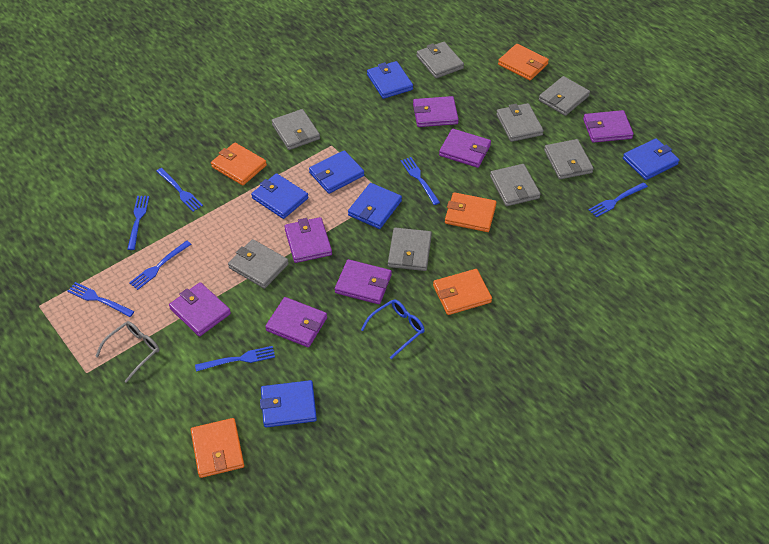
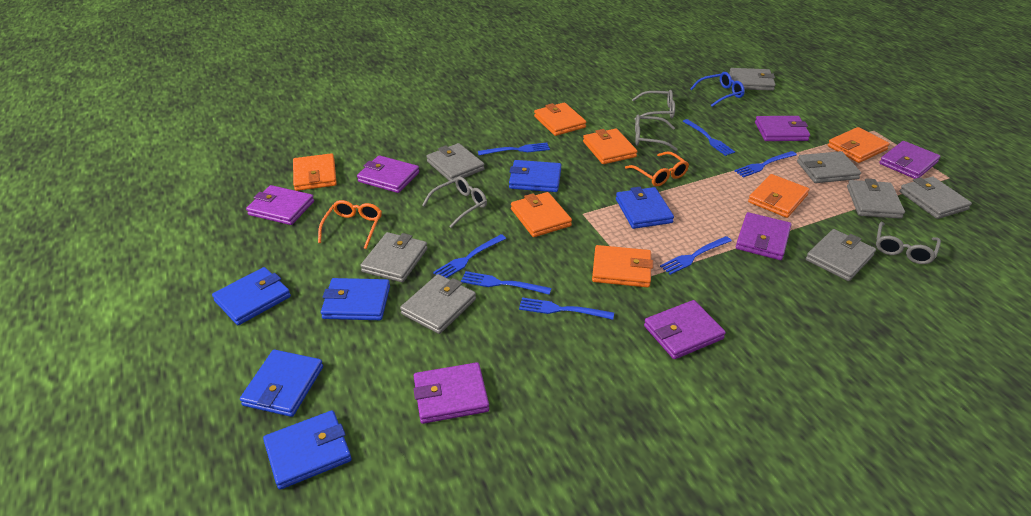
grey glasses: 1 -> 4
orange glasses: 0 -> 2
orange wallet: 5 -> 7

